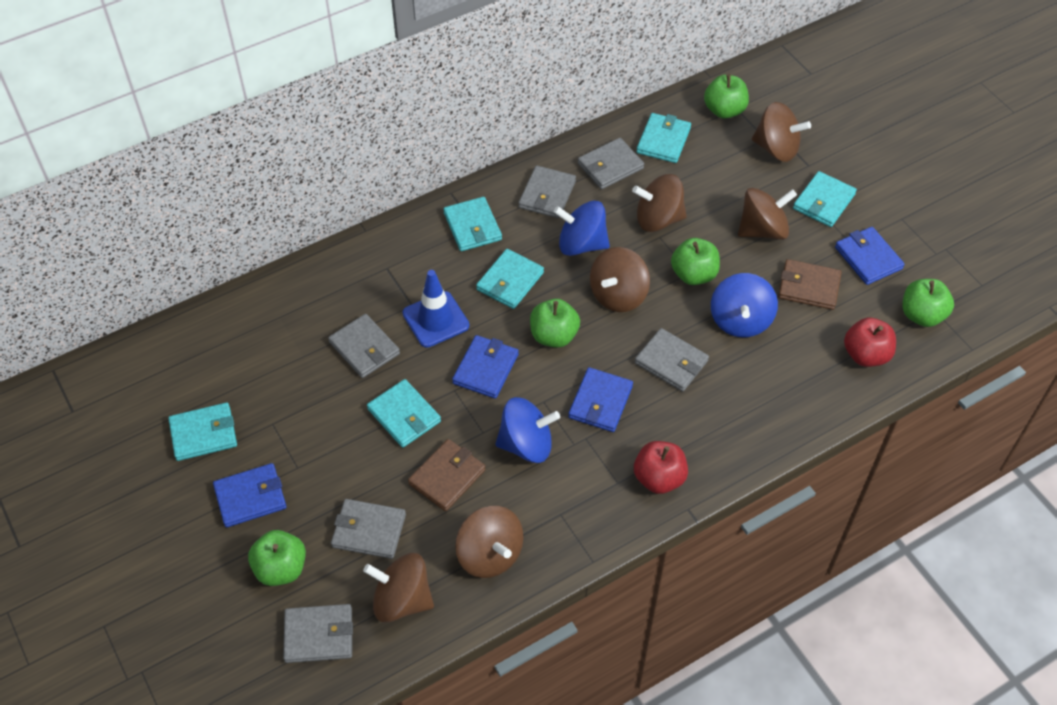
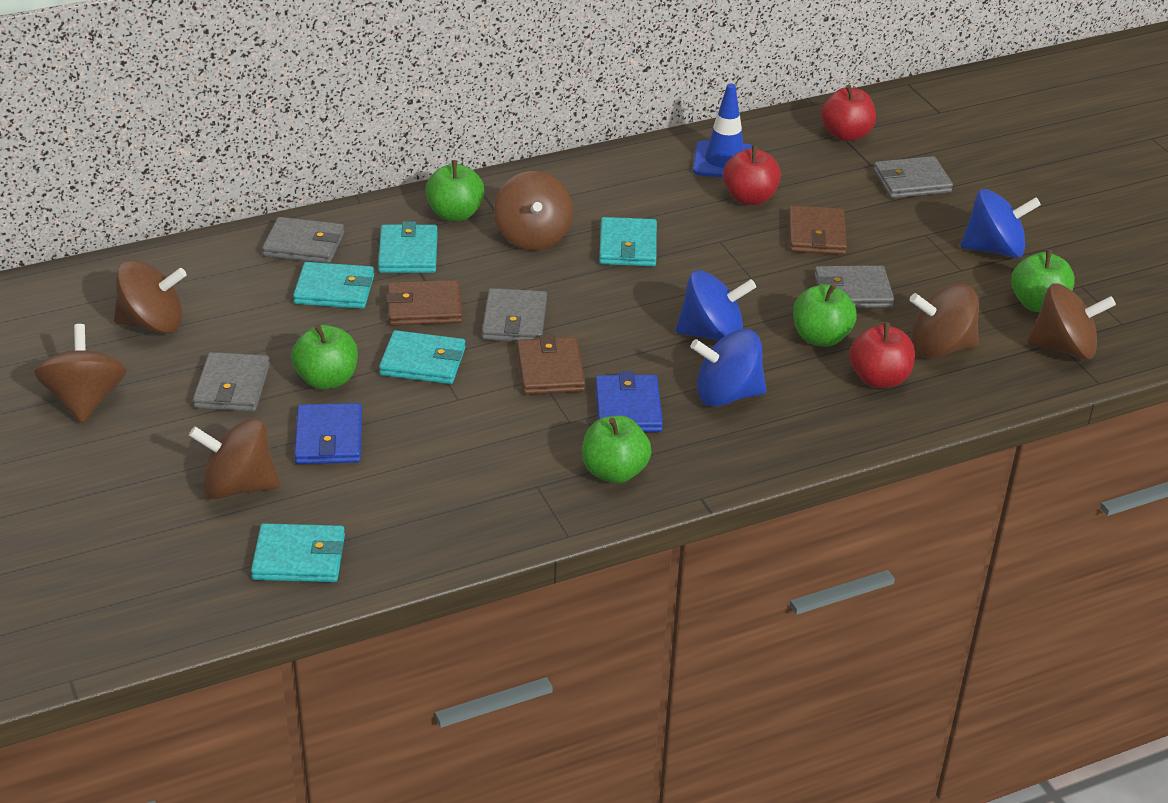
blue wallet: 4 -> 2
brown wallet: 2 -> 3
grey wallet: 6 -> 5
red apple: 2 -> 3
turquoise wallet: 6 -> 5

